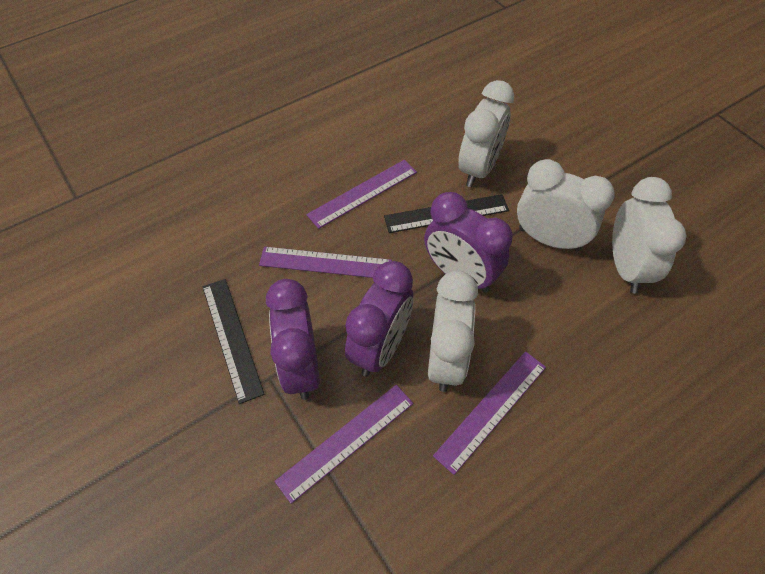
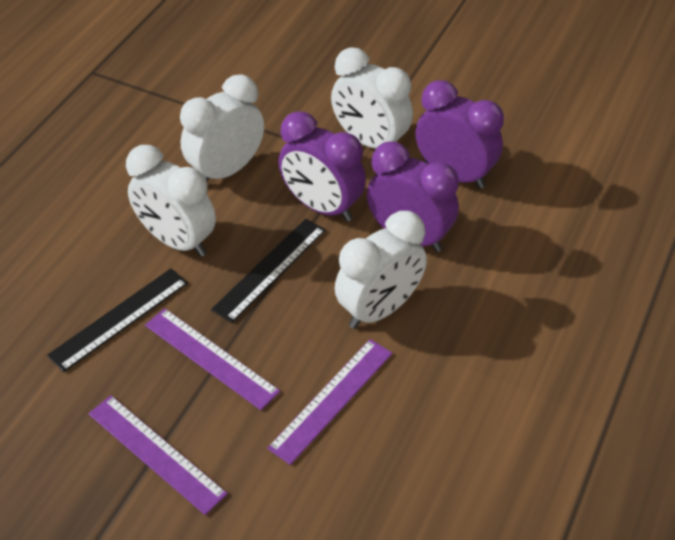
purple ruler: 4 -> 3

